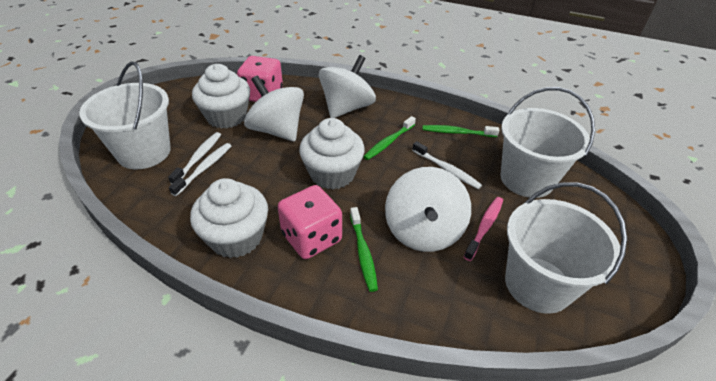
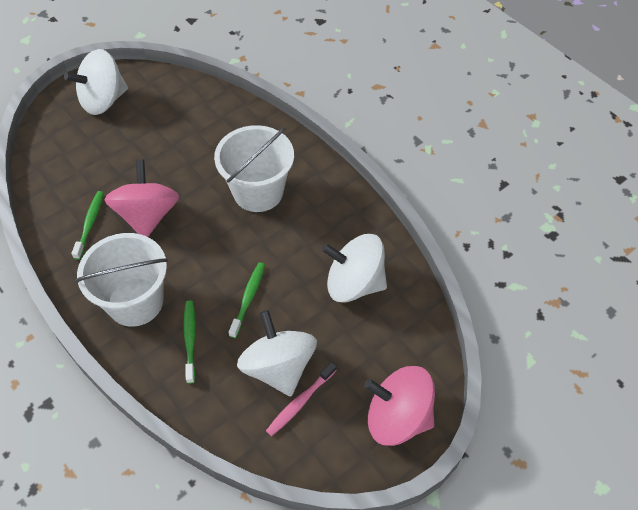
pink dice: 2 -> 0
pink spinning top: 0 -> 2
white bucket: 3 -> 2
white cupcake: 3 -> 0
white toothbrush: 3 -> 0

